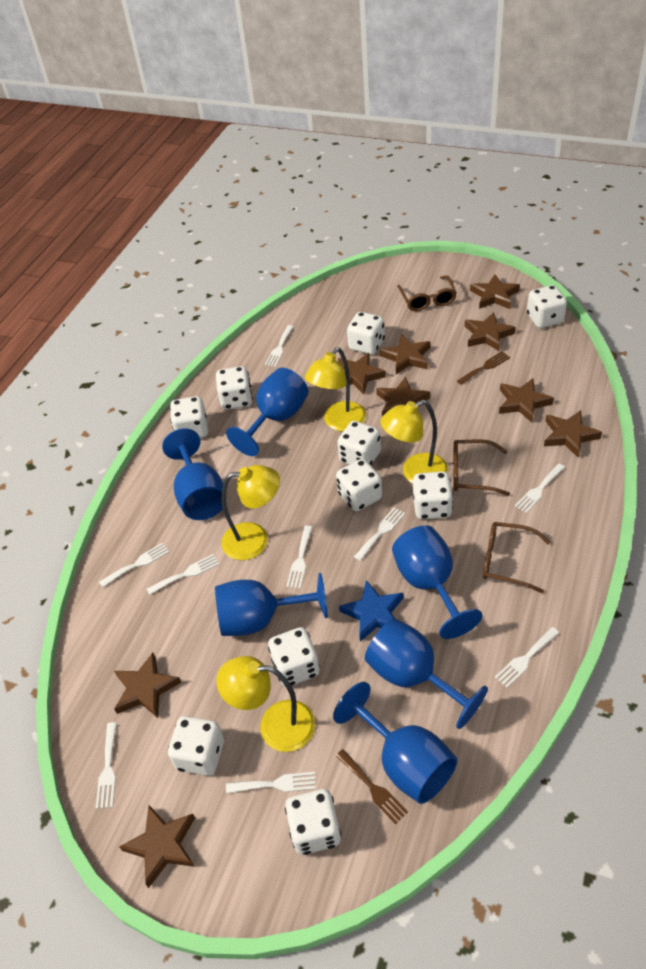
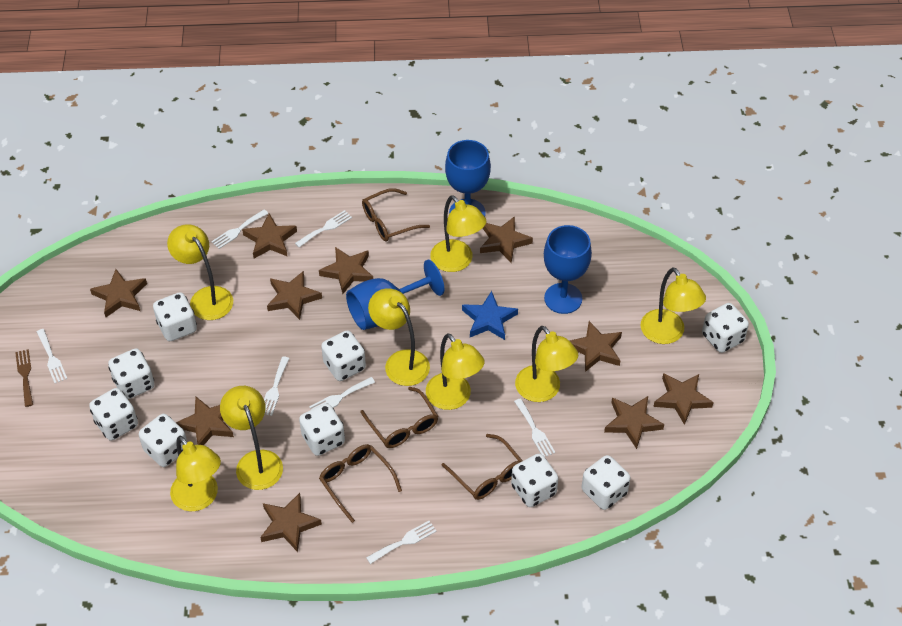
blue goblet: 6 -> 3
brown fork: 2 -> 1
brown glasses: 3 -> 4
brown star: 9 -> 10
white dice: 10 -> 9
white fork: 9 -> 7
yellow lamp: 4 -> 8

